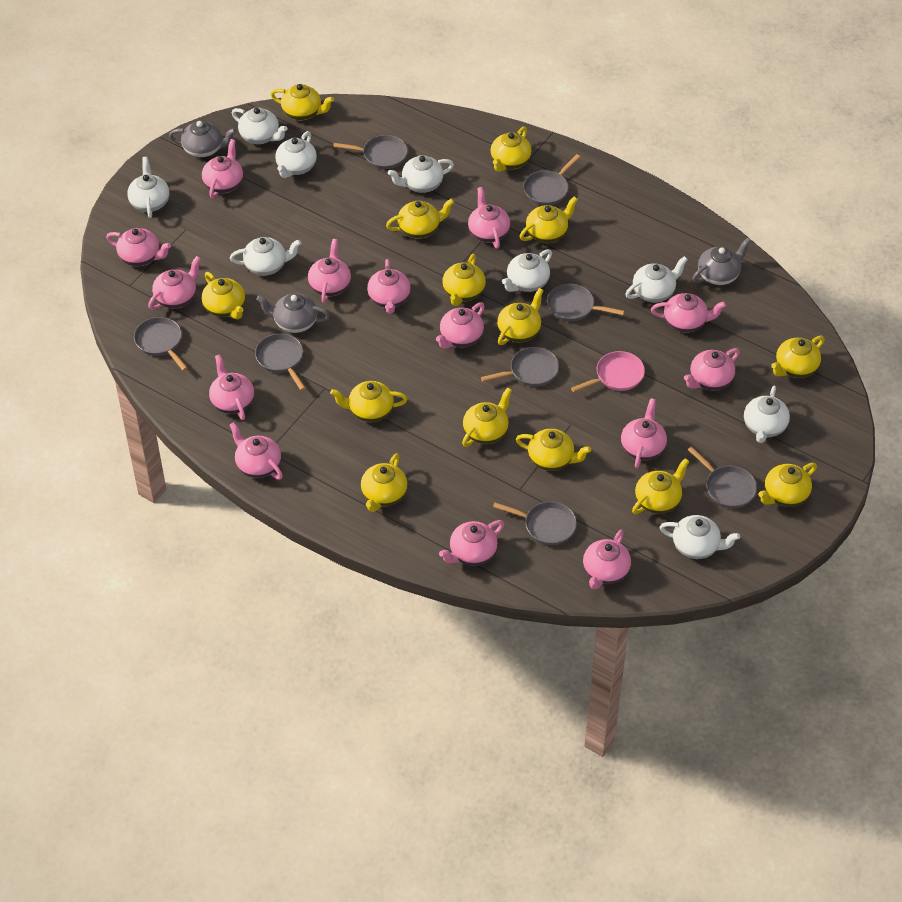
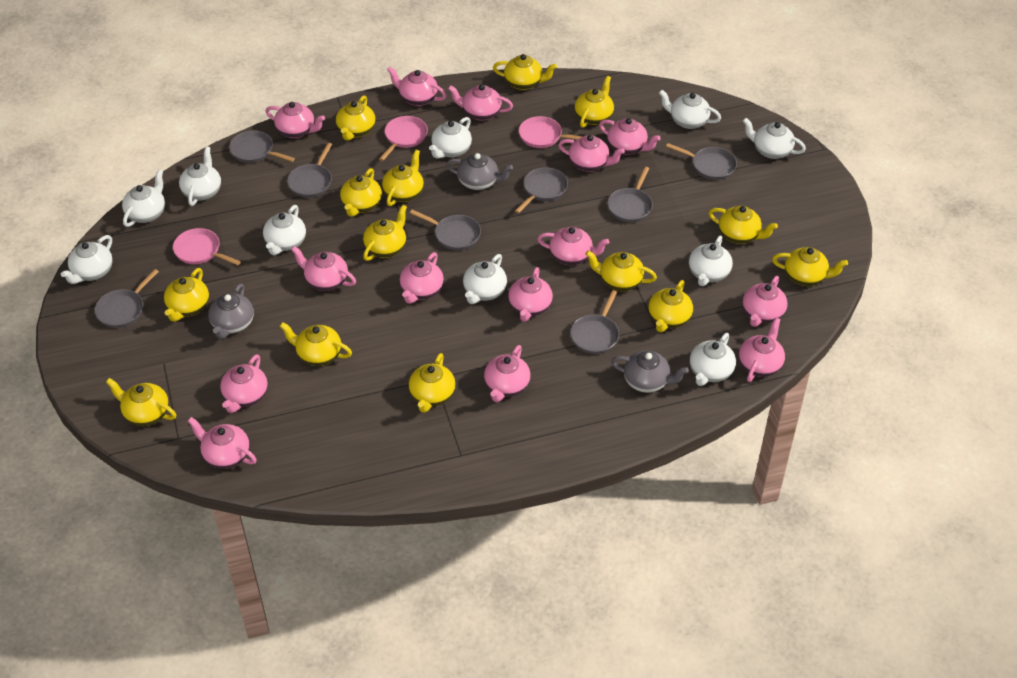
pink pan: 1 -> 3
white teapot: 9 -> 10

